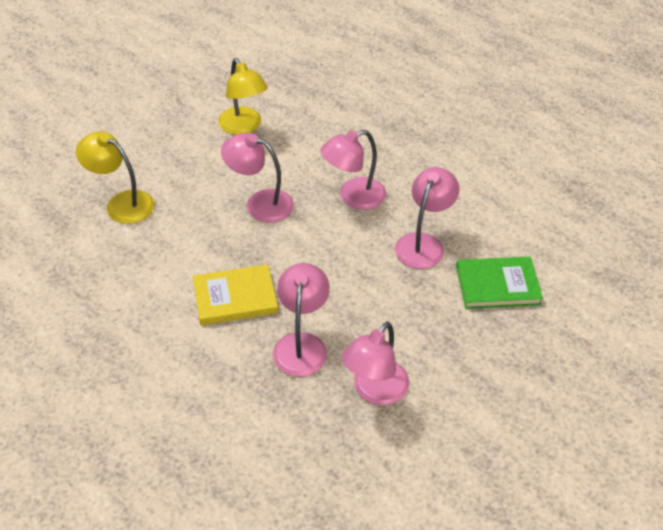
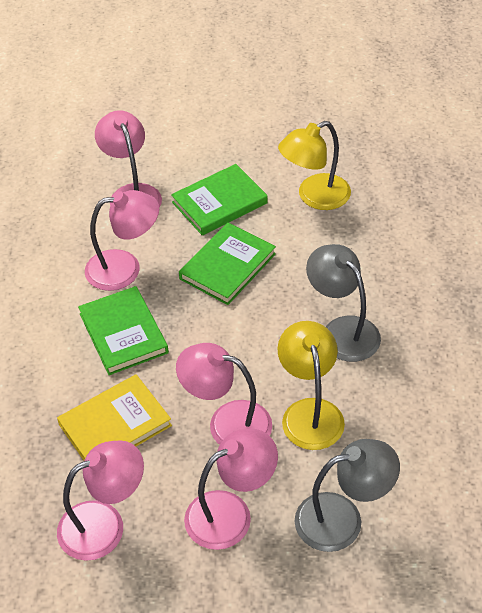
green book: 1 -> 3
grey lamp: 0 -> 2

